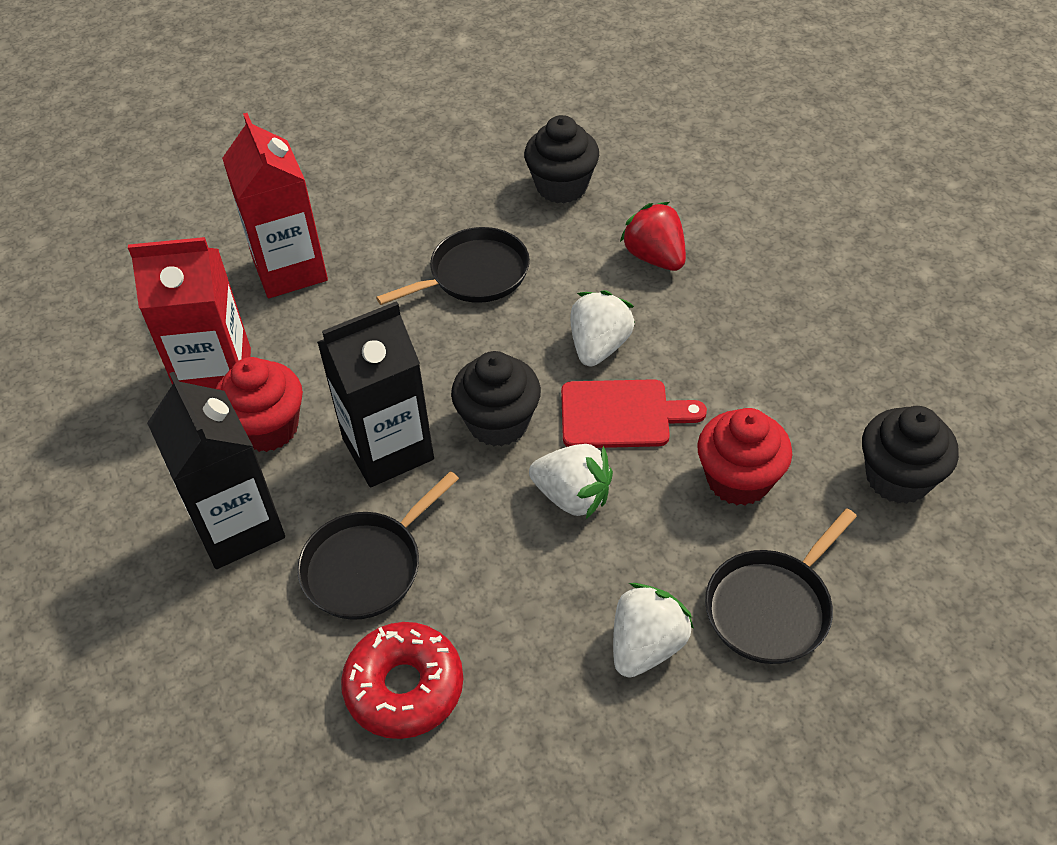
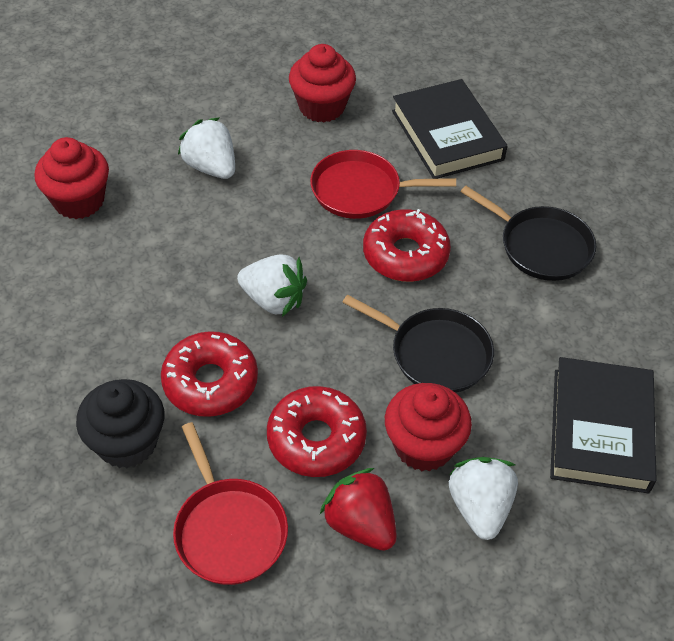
black book: 0 -> 2
black carton: 2 -> 0
black cupcake: 3 -> 1
black pan: 3 -> 2
red carton: 2 -> 0
red cupcake: 2 -> 3
red cutting board: 1 -> 0
red donut: 1 -> 3
red pan: 0 -> 2

